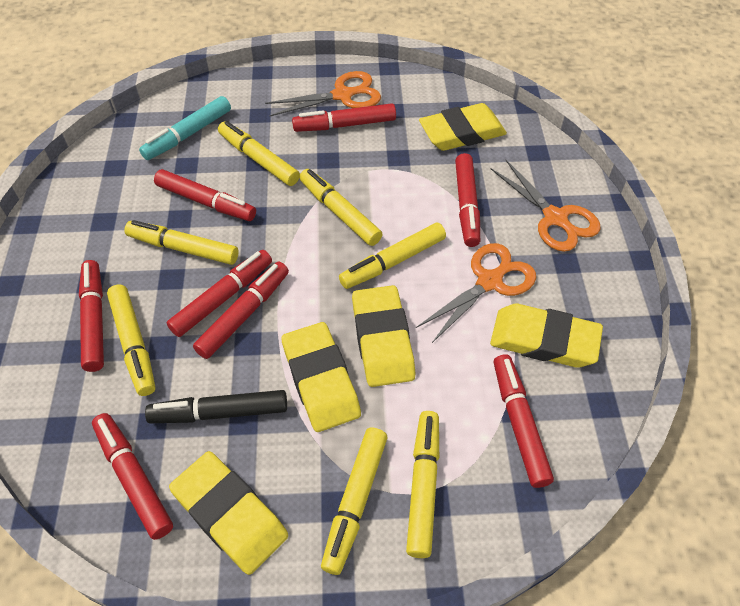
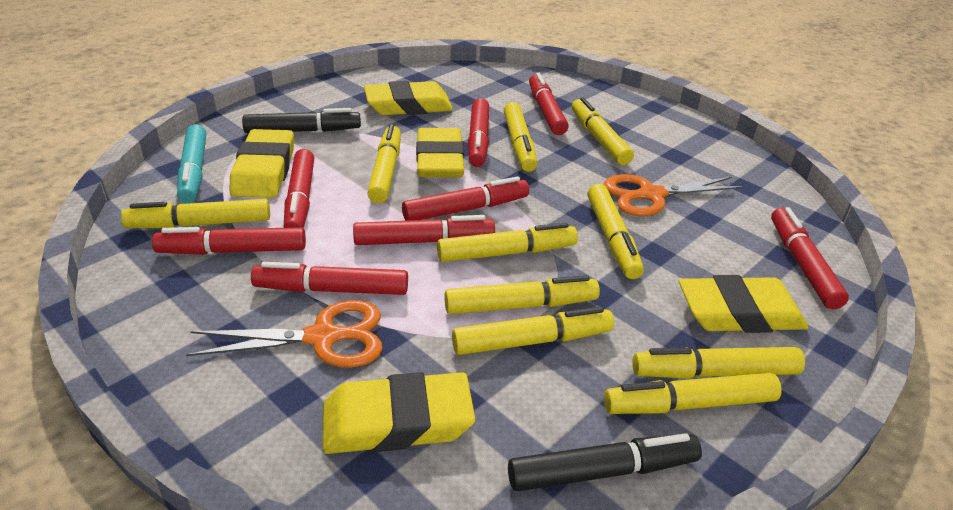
black marker: 1 -> 2
orange scissors: 3 -> 2
yellow marker: 7 -> 10

